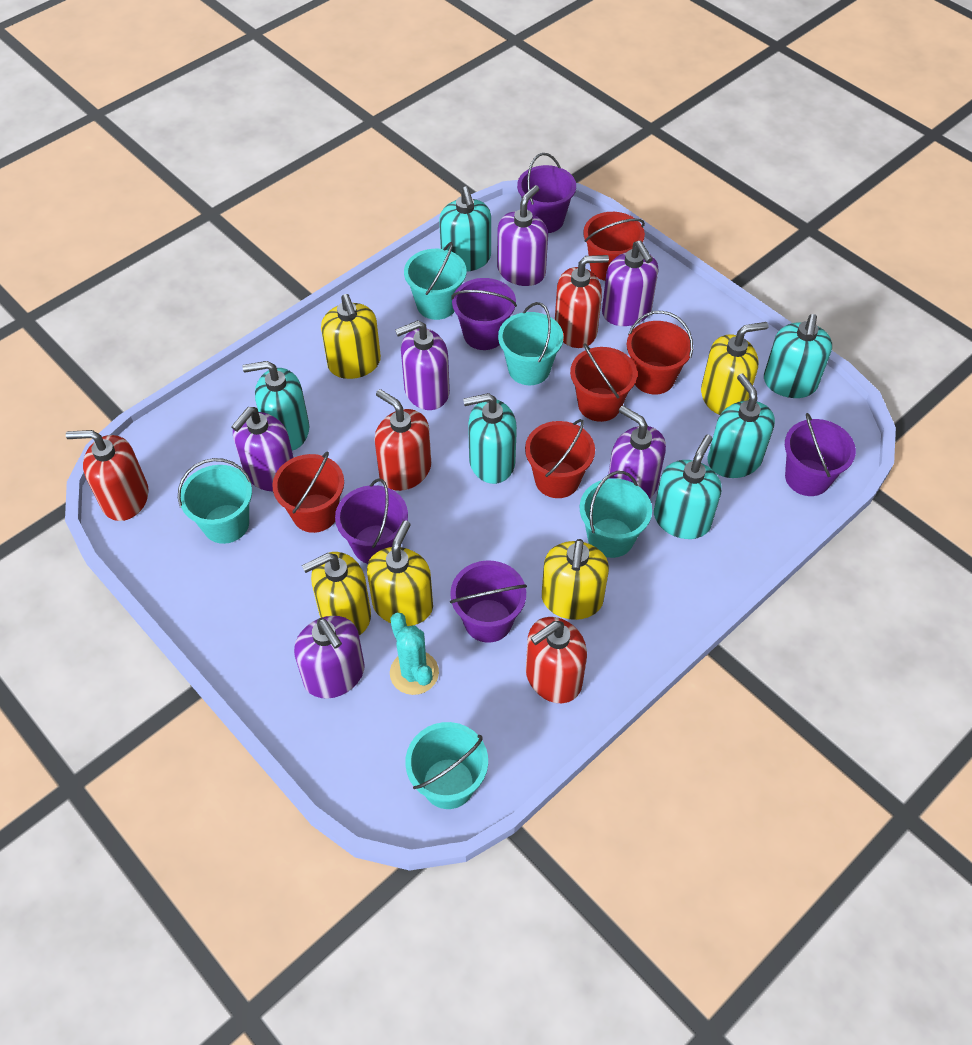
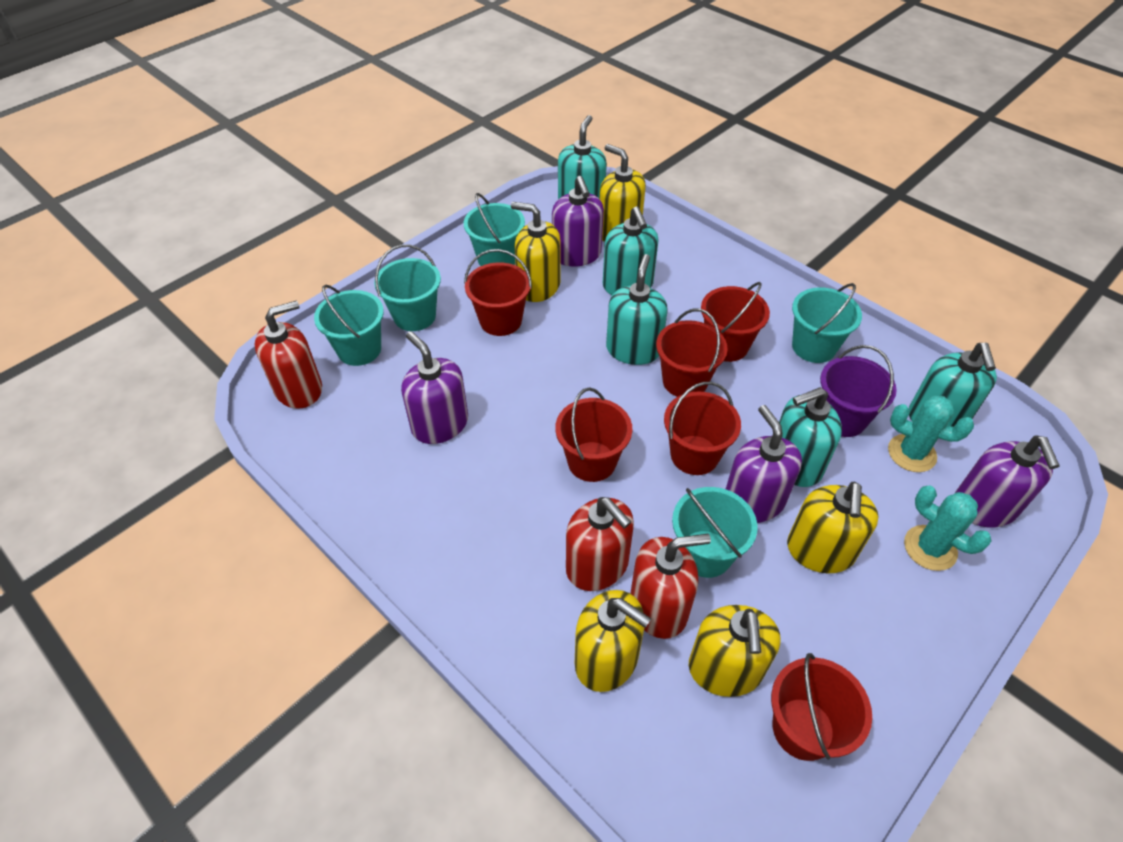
purple bucket: 5 -> 1
purple soap dispenser: 6 -> 4
red bucket: 5 -> 6
red soap dispenser: 4 -> 3
turquoise cactus: 1 -> 2
turquoise soap dispenser: 6 -> 5

